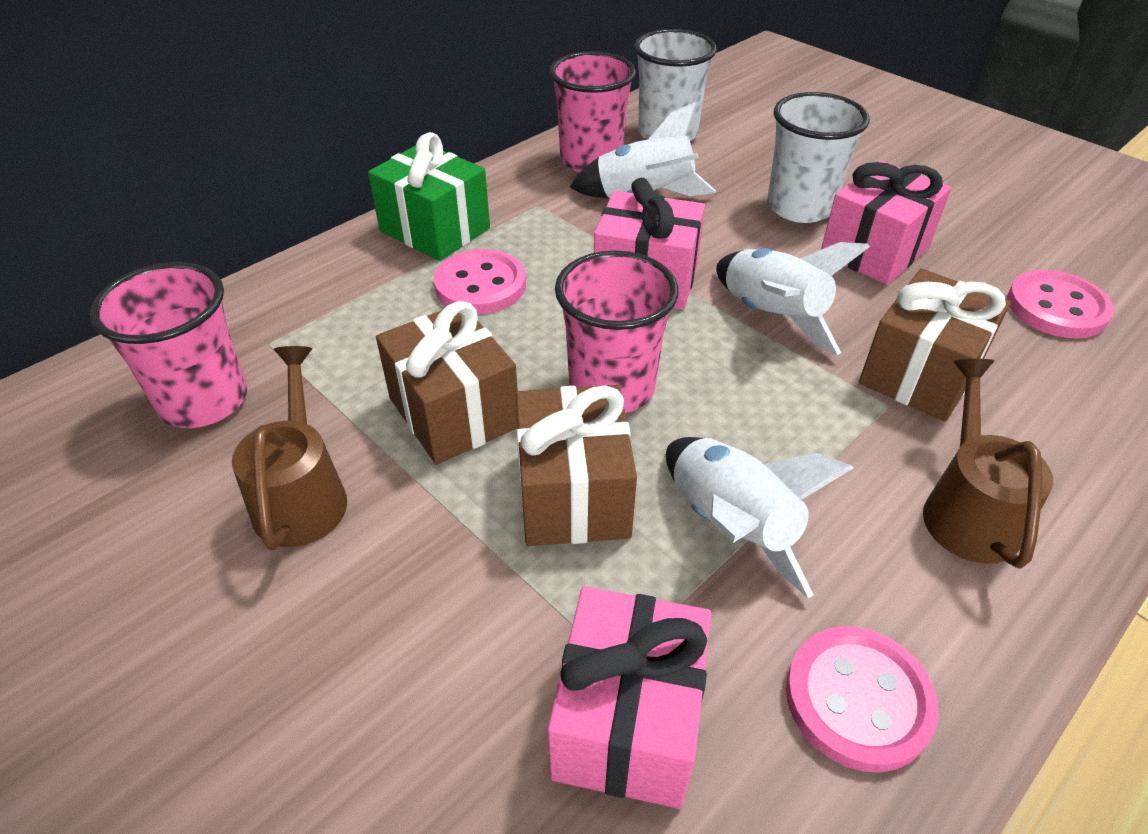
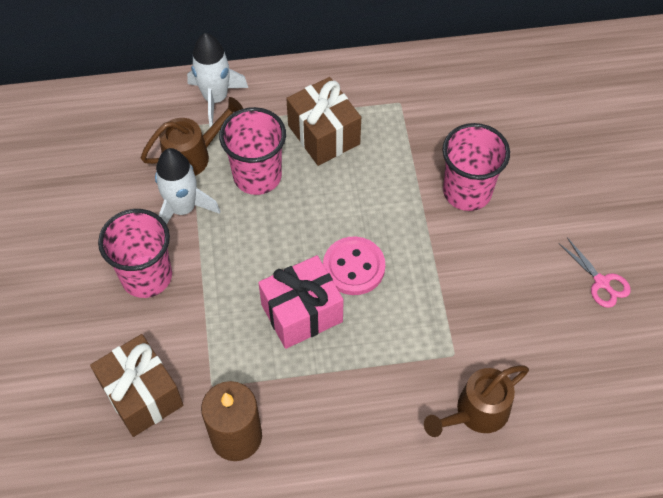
brown candle: 0 -> 1
brown gift: 3 -> 2
green gift: 1 -> 0
pink button: 3 -> 1
pink gift: 3 -> 1
pink scissors: 0 -> 1
white cup: 2 -> 0
white rocket: 3 -> 2

